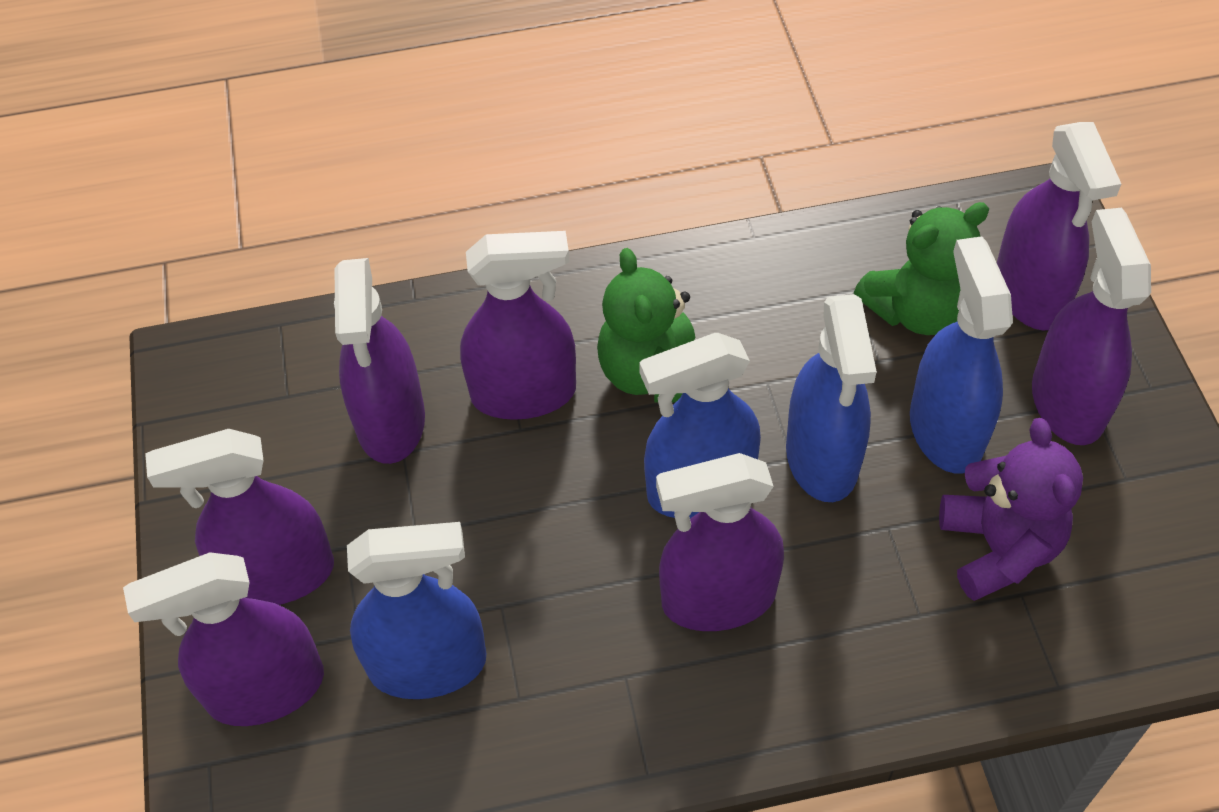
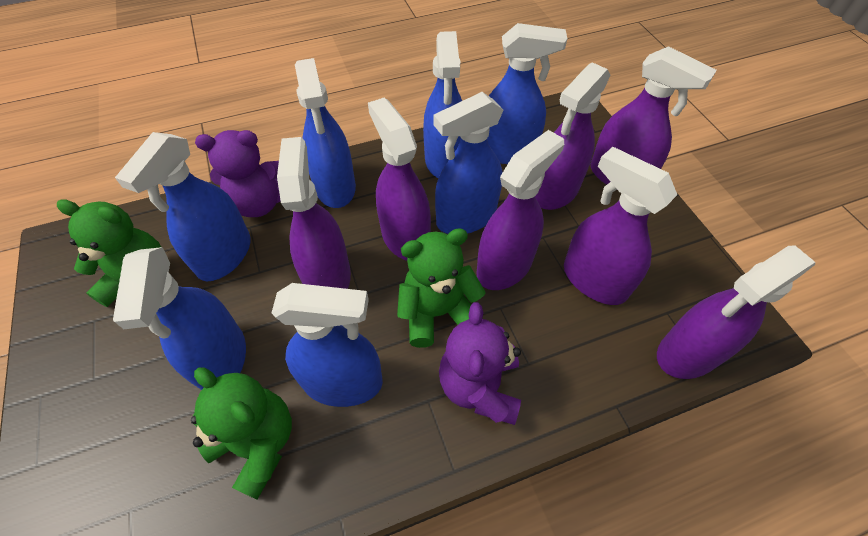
blue spray bottle: 4 -> 7
green teddy bear: 2 -> 3
purple teddy bear: 1 -> 2

